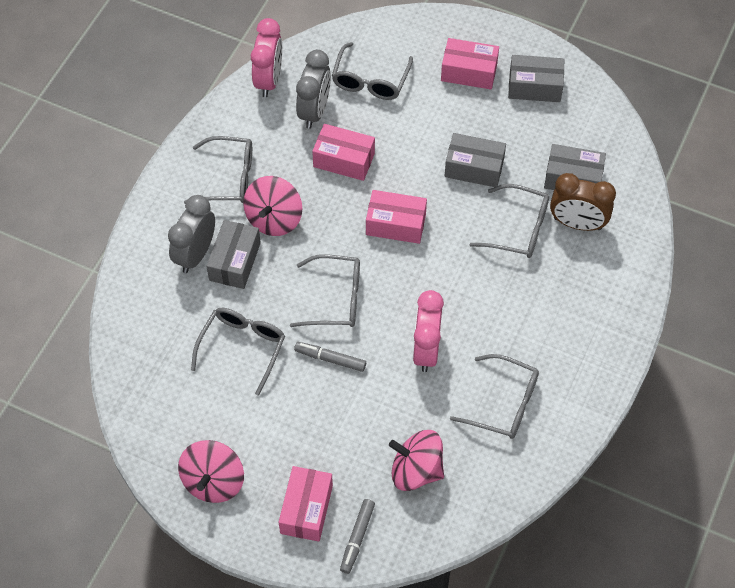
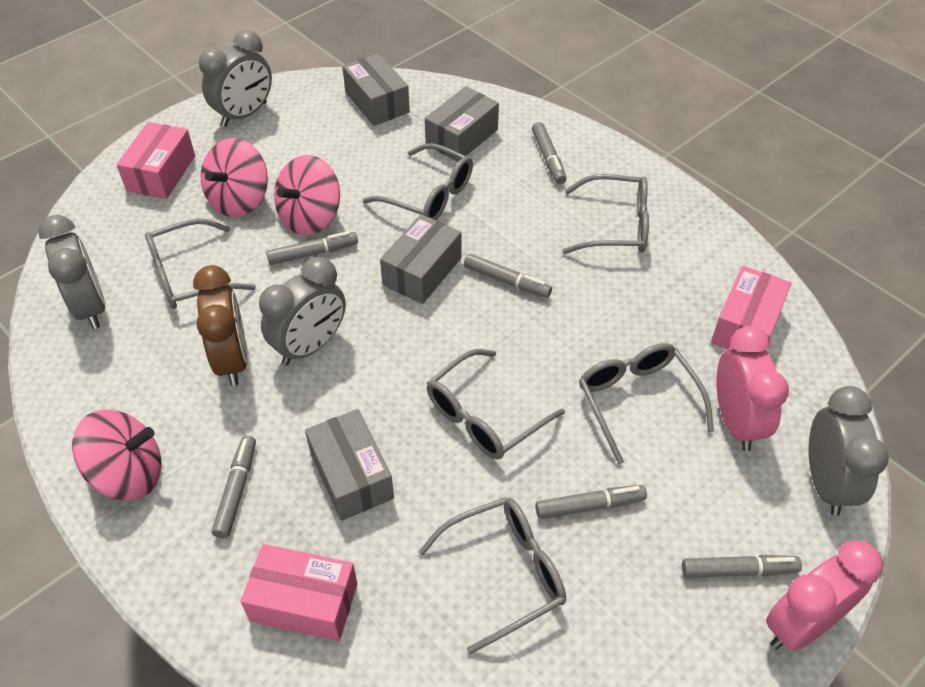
grey clock: 2 -> 4
grey marker: 2 -> 6
pink box: 4 -> 3

